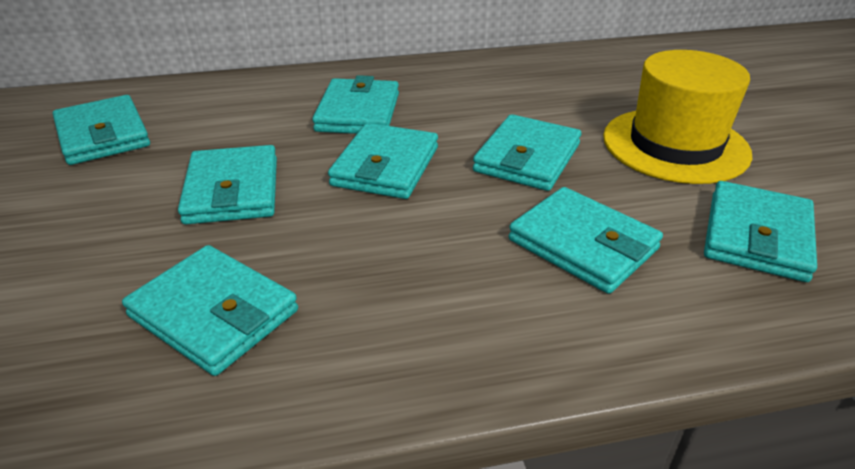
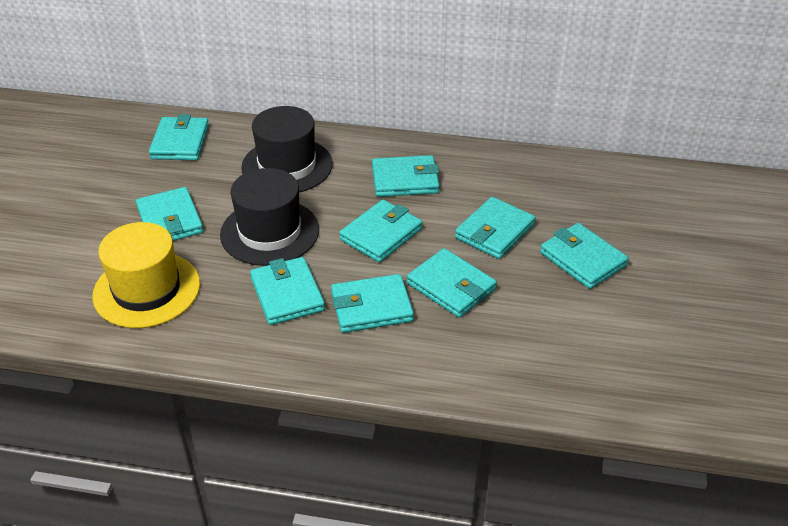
black hat: 0 -> 2
turquoise wallet: 8 -> 9

